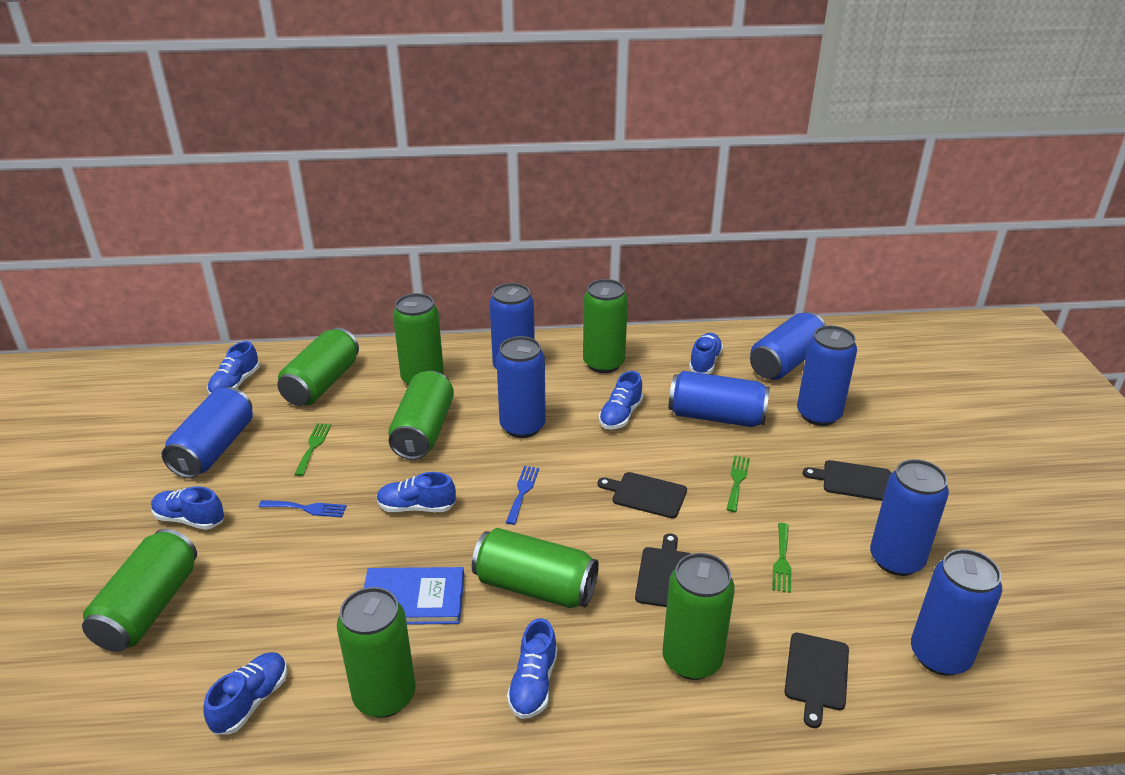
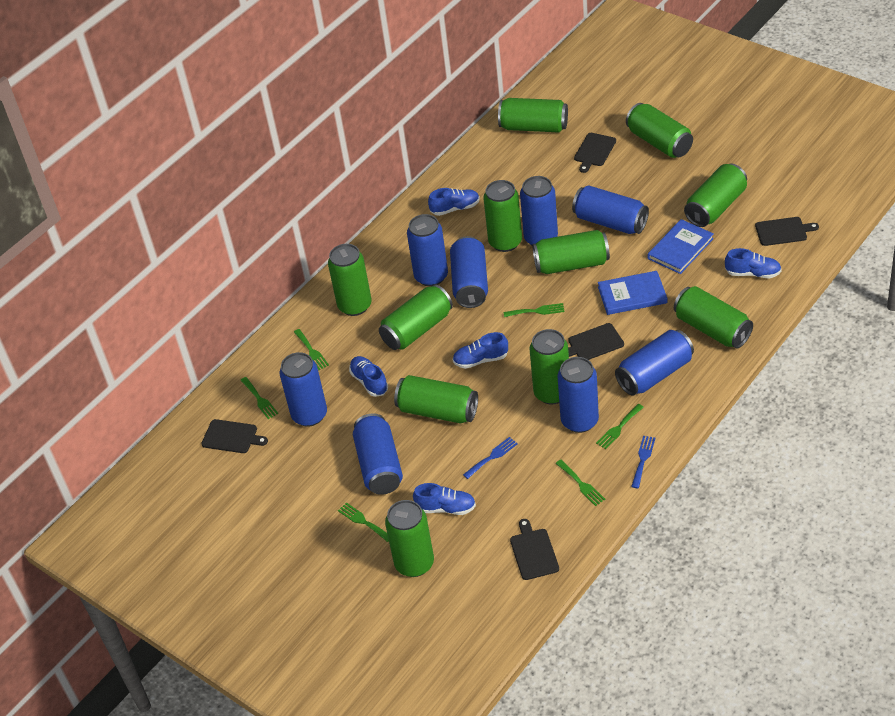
black cutting board: 4 -> 5
blue book: 1 -> 2
blue shoe: 7 -> 5
green can: 8 -> 11
green fork: 3 -> 6

